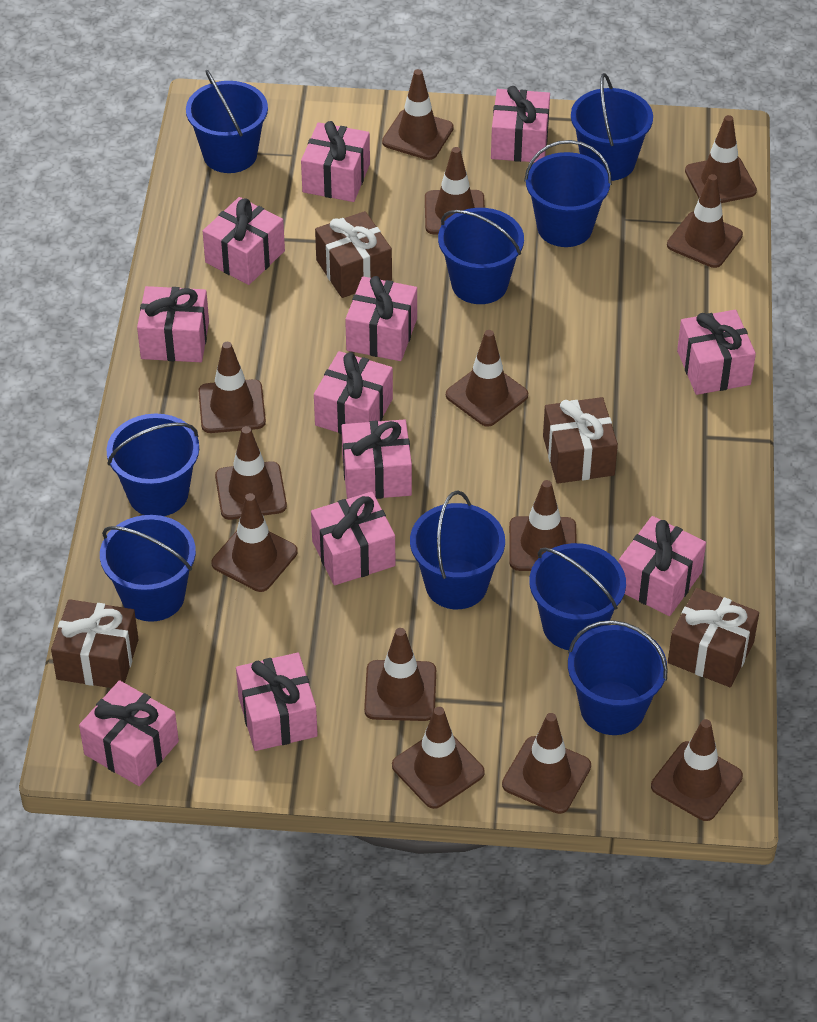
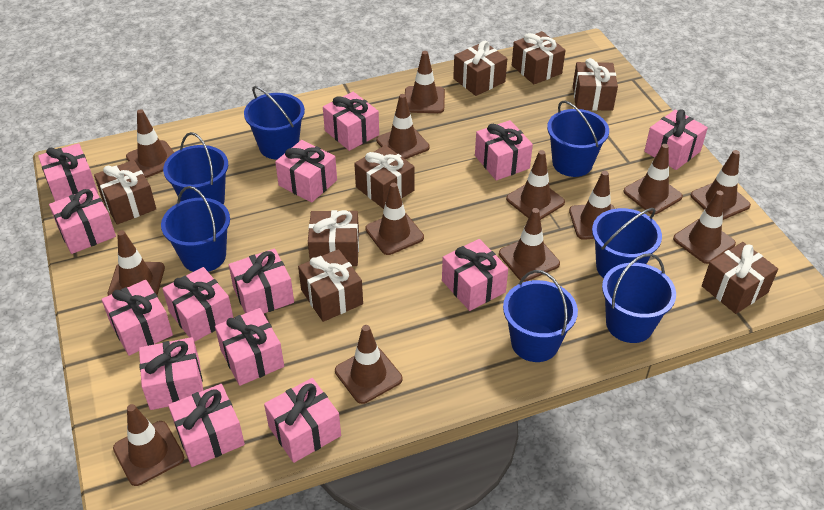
blue bucket: 9 -> 7
brown gift: 4 -> 8
pink gift: 12 -> 14

